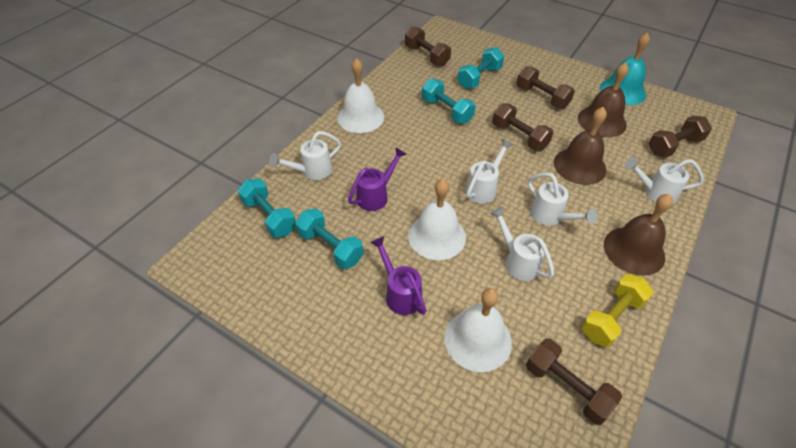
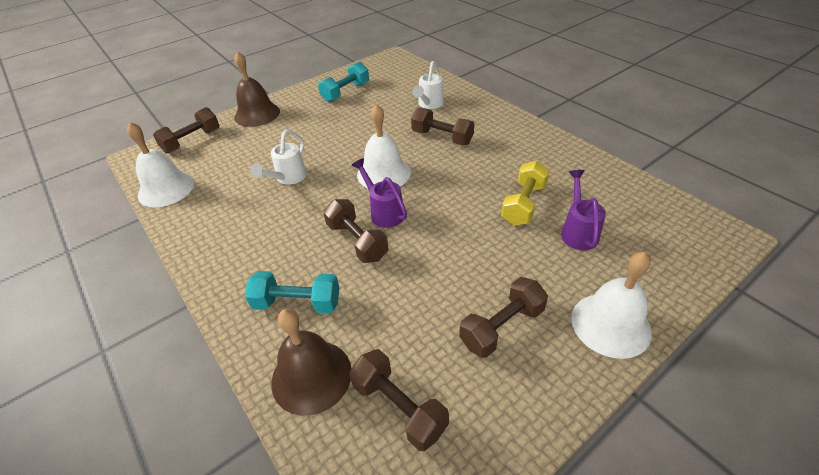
brown bell: 3 -> 2
turquoise bell: 1 -> 0
turquoise dumbbell: 4 -> 2
white watering can: 5 -> 2

